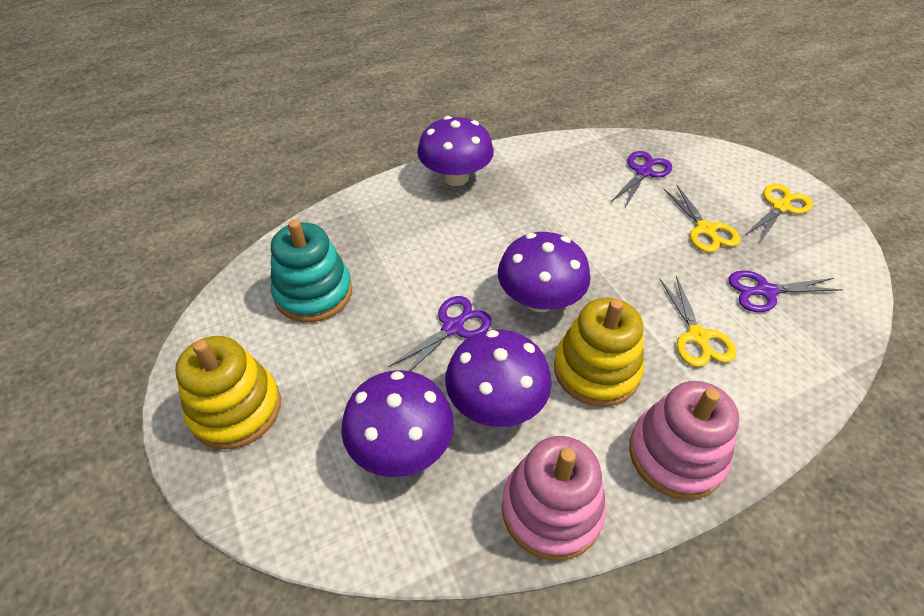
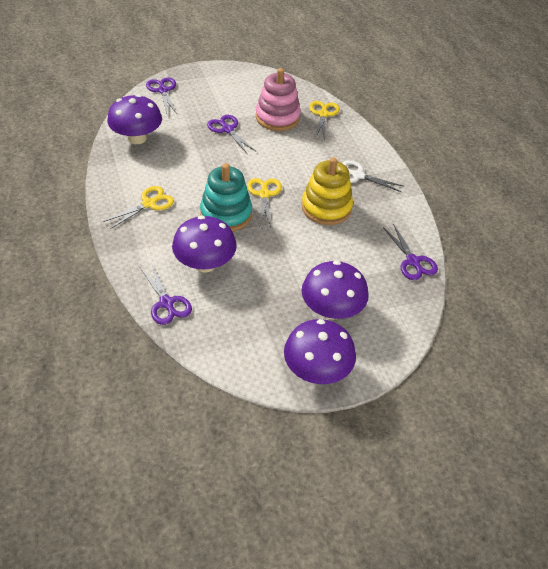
pink stacking toy: 2 -> 1
purple scissors: 3 -> 4
white scissors: 0 -> 1
yellow stacking toy: 2 -> 1

